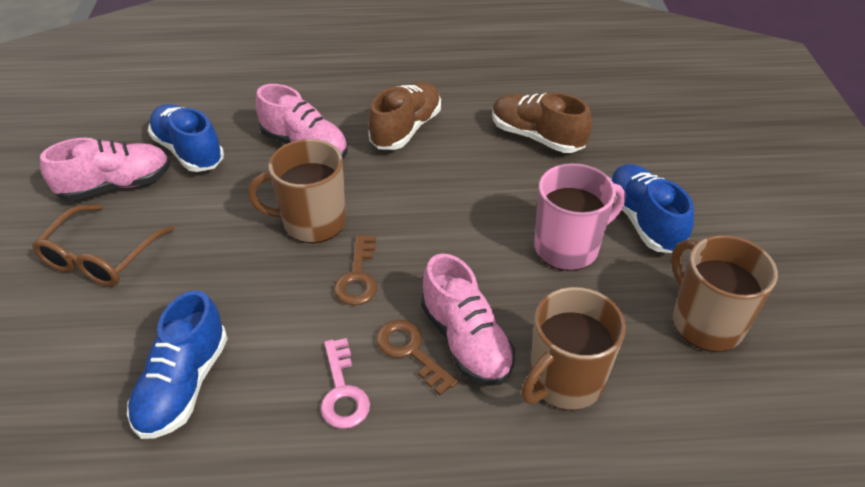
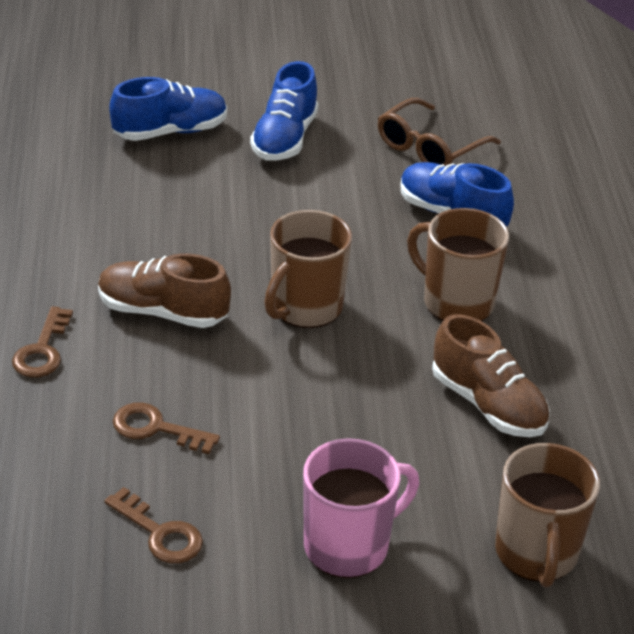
brown key: 2 -> 3
pink key: 1 -> 0
pink shoe: 3 -> 0

